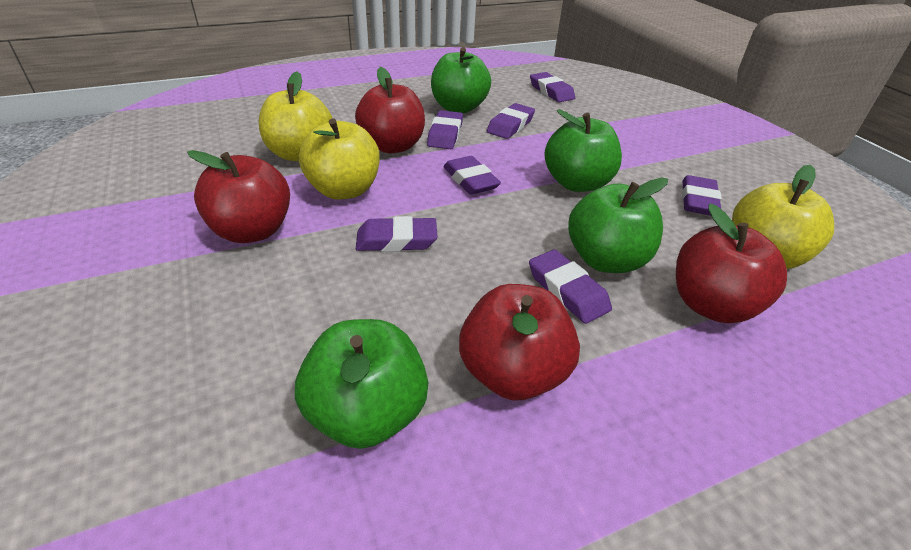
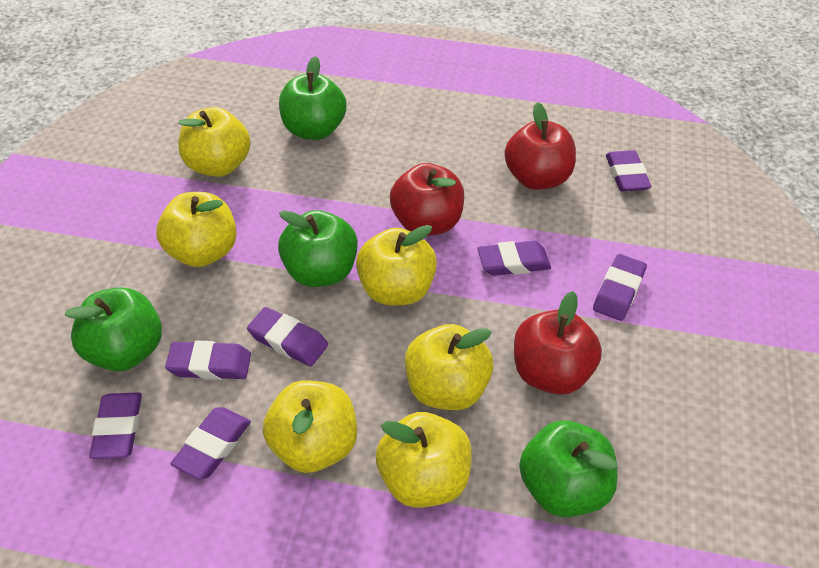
red apple: 4 -> 3
yellow apple: 3 -> 6

